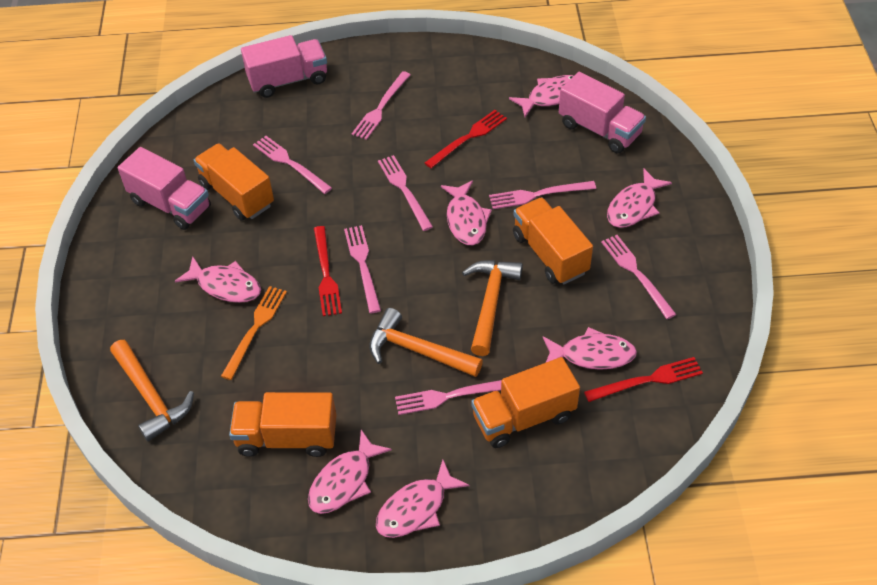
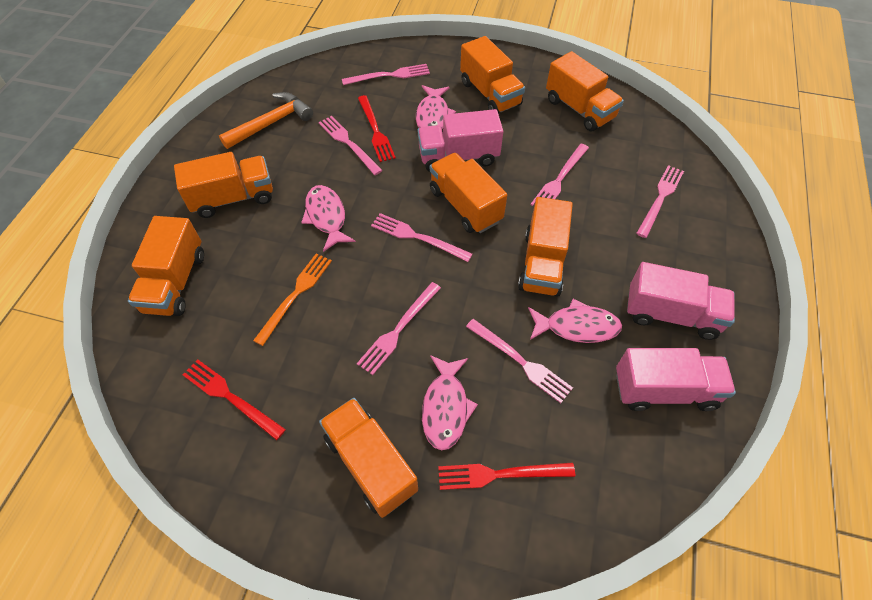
orange hammer: 3 -> 1
orange truck: 4 -> 7
pink fish: 7 -> 4

